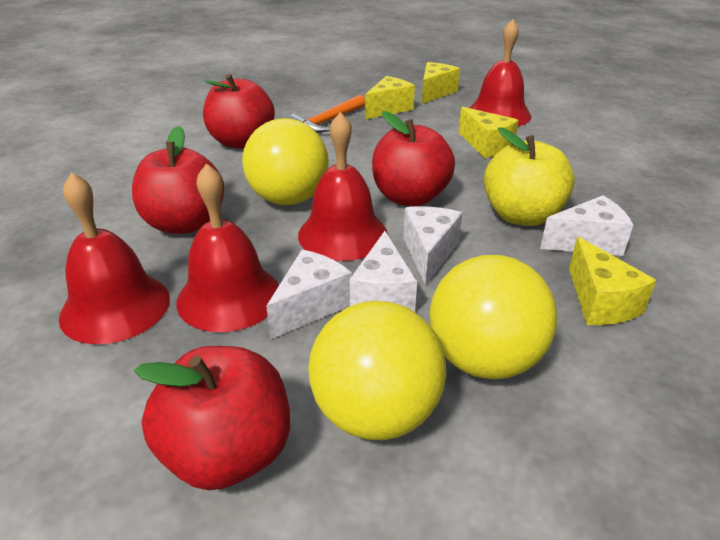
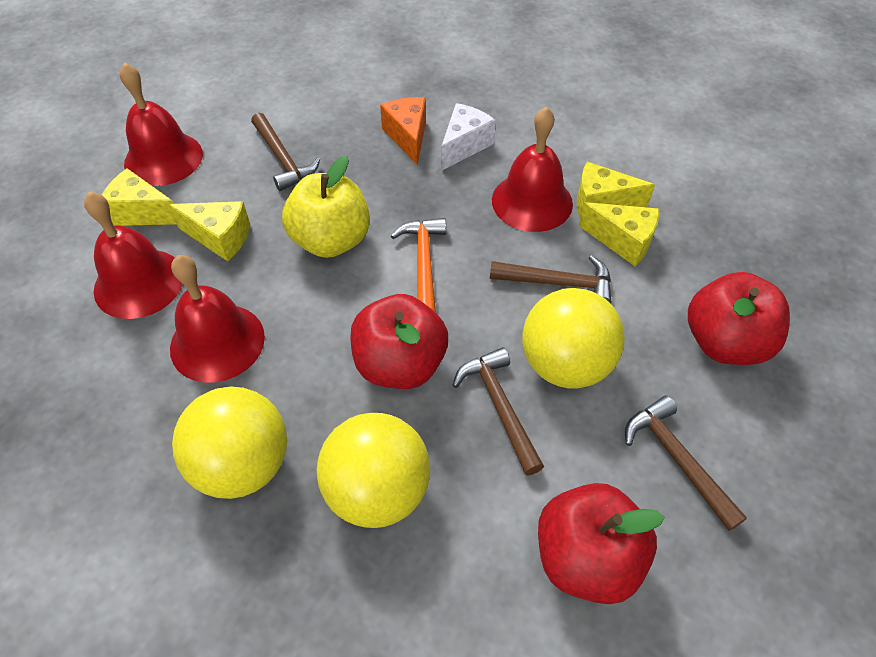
brown hammer: 0 -> 4
orange cheese: 0 -> 1
red apple: 4 -> 3
white cheese: 4 -> 1

